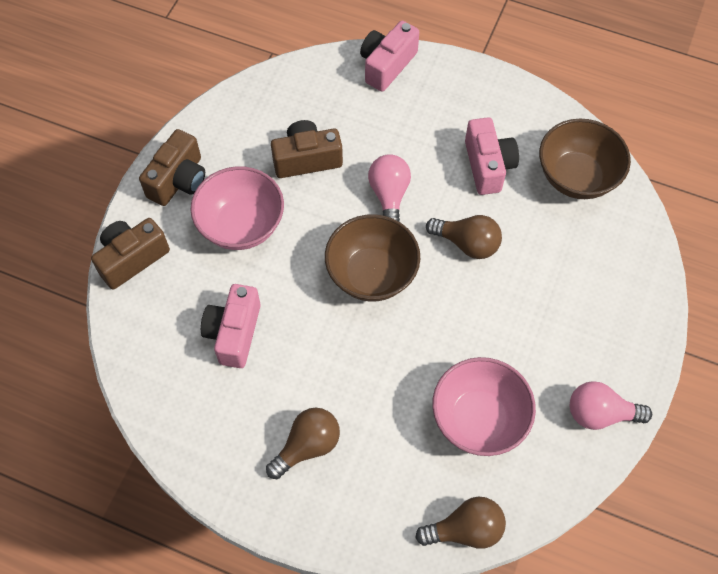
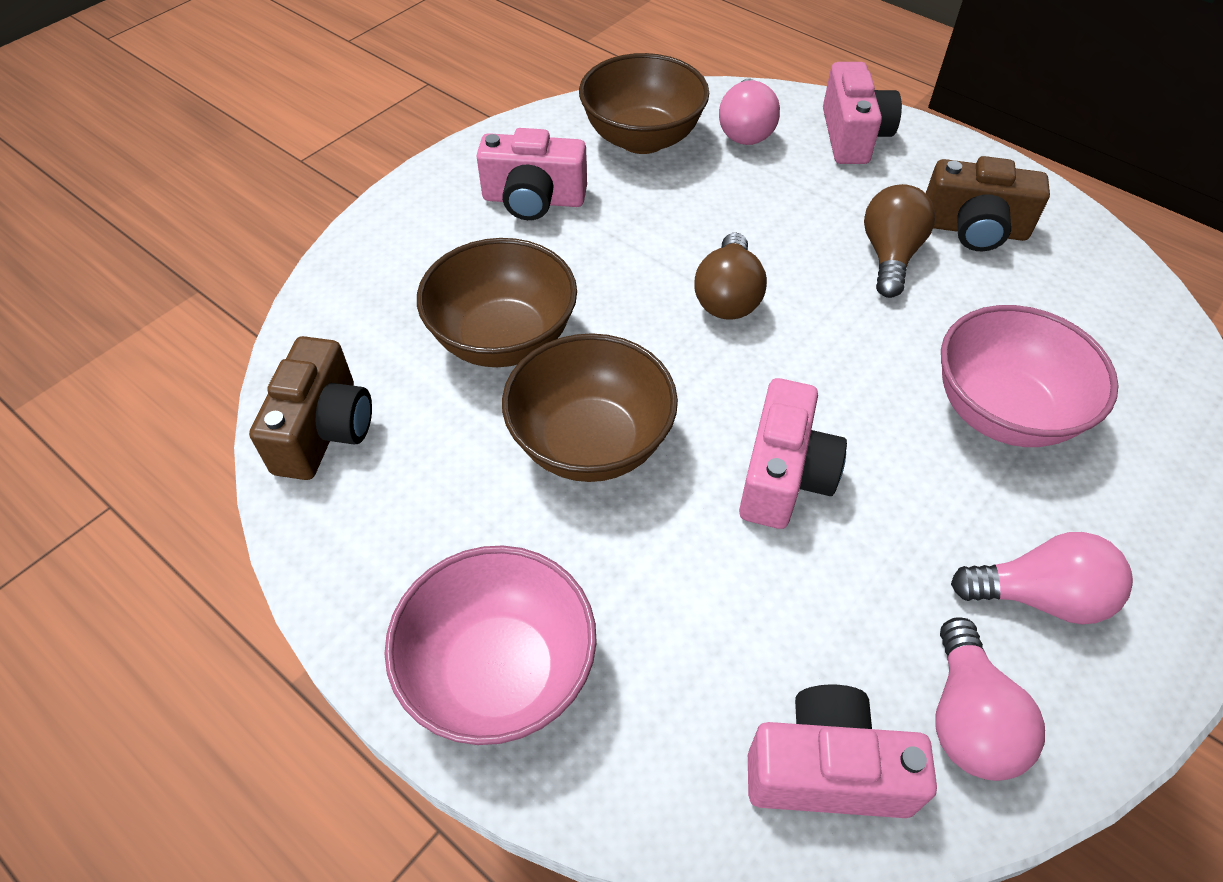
brown bowl: 2 -> 3
brown camera: 3 -> 2
brown light bulb: 3 -> 2
pink camera: 3 -> 4
pink light bulb: 2 -> 3

